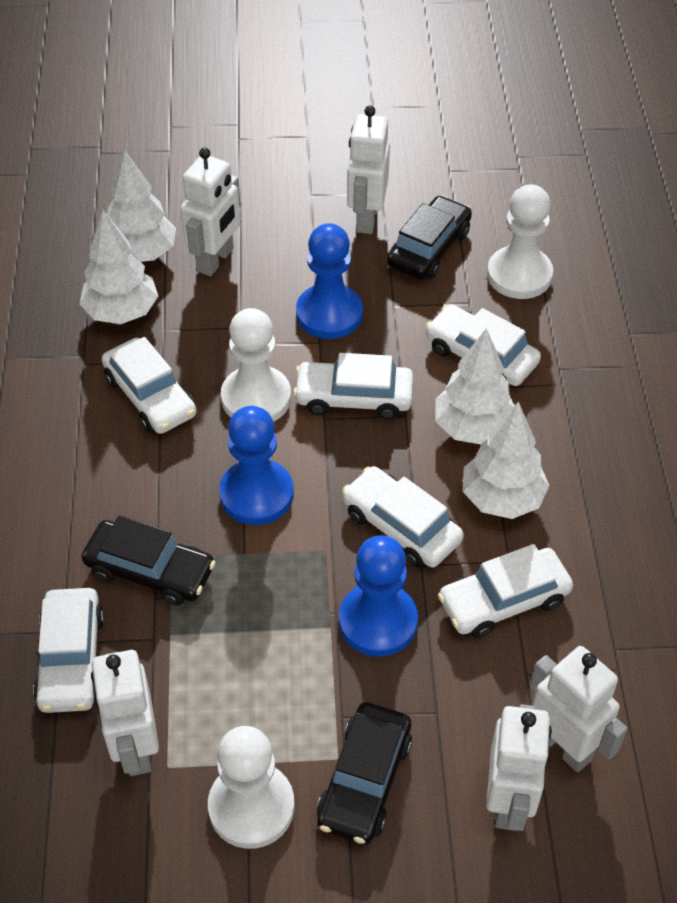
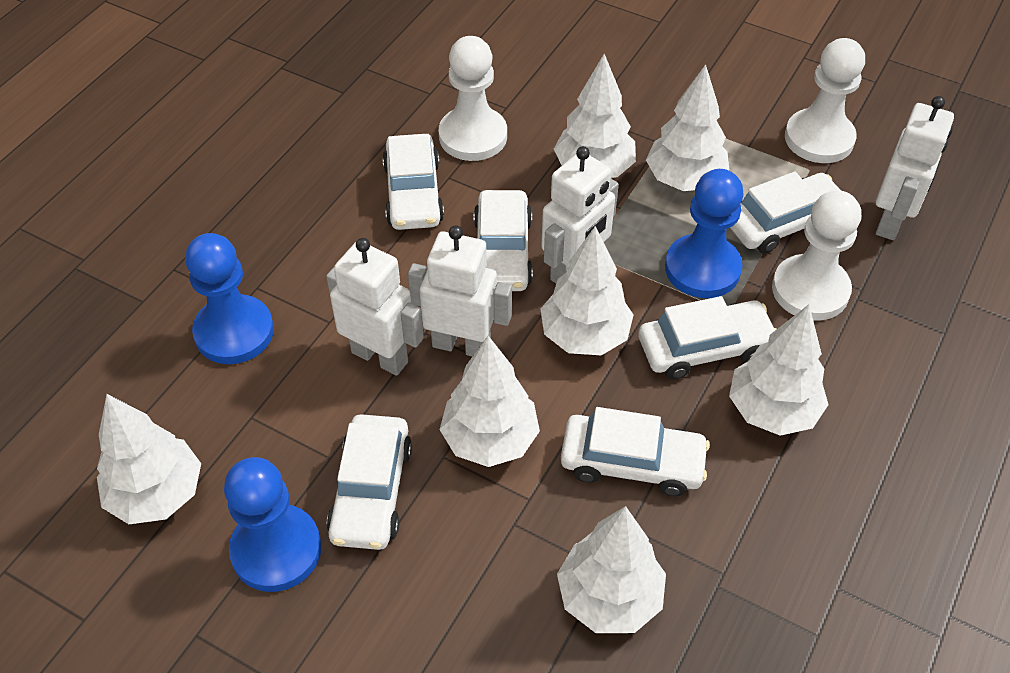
black car: 3 -> 0
white robot: 5 -> 4
white tree: 4 -> 7

